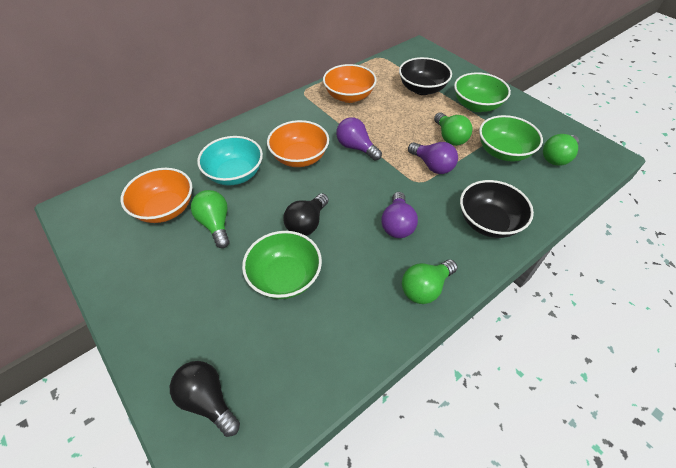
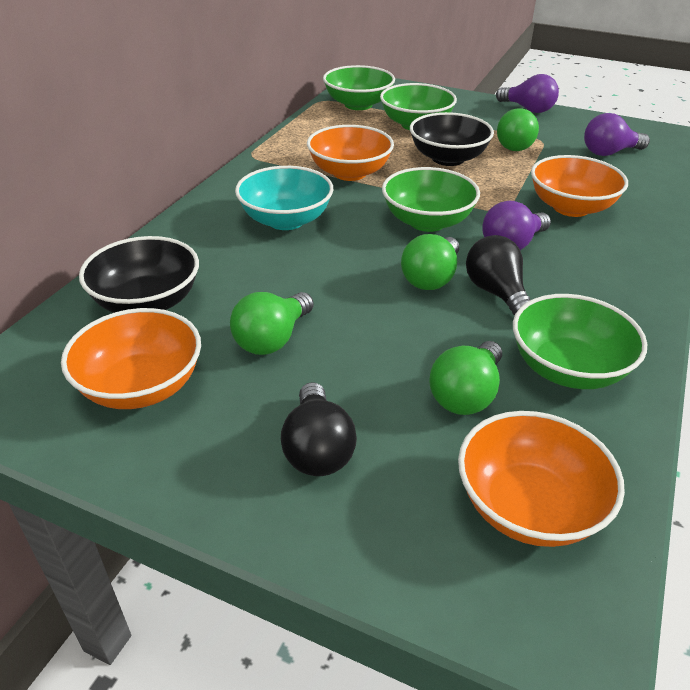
green bowl: 3 -> 4
orange bowl: 3 -> 4

